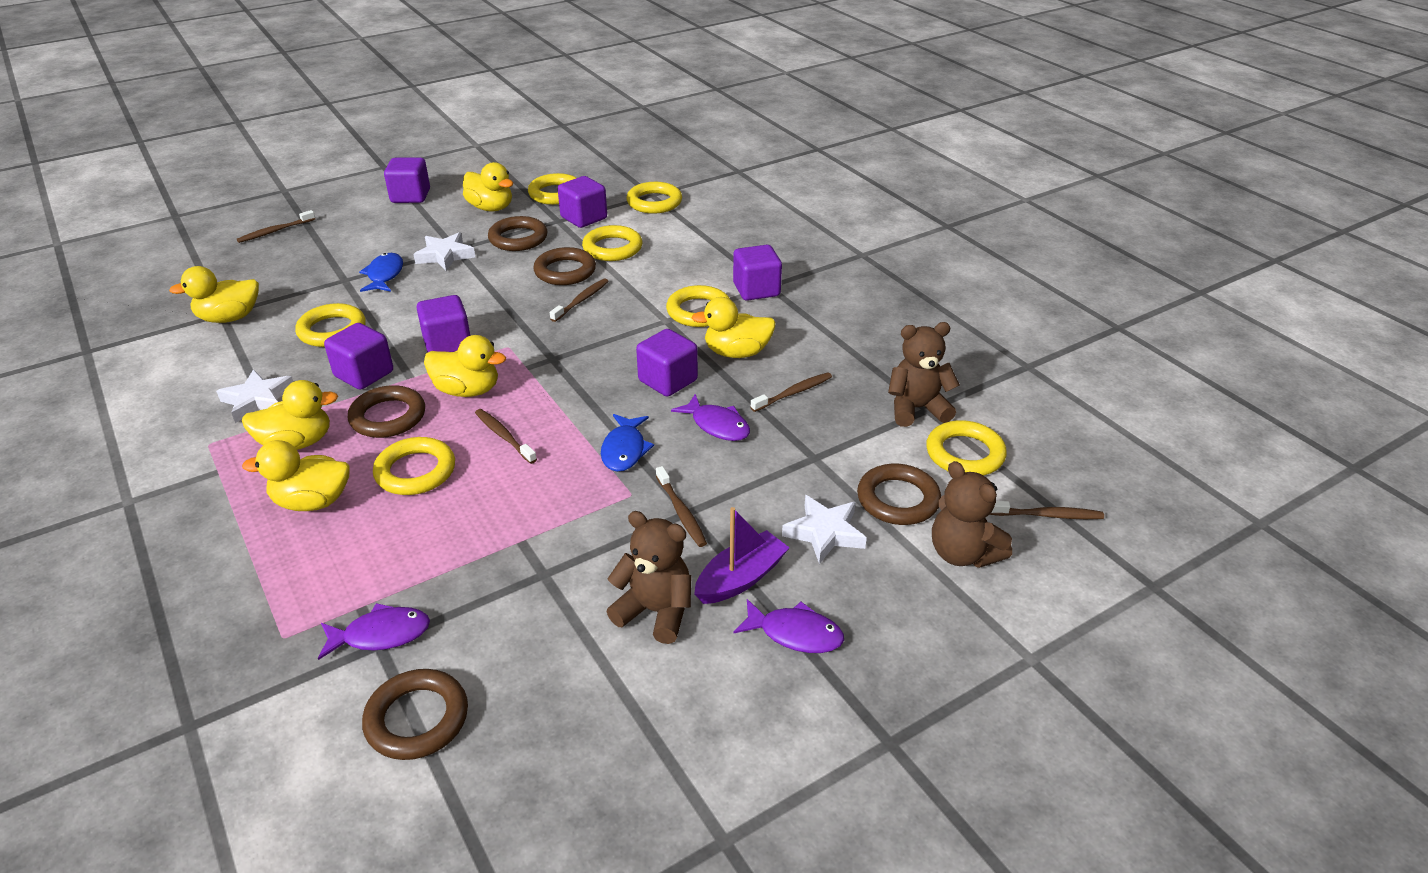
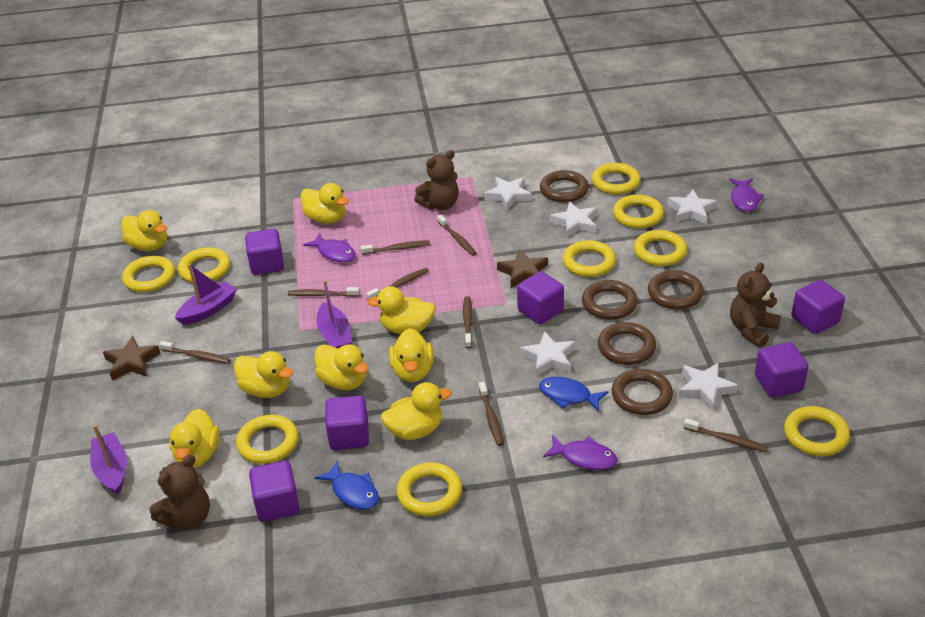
brown star: 0 -> 2
brown toothbrush: 6 -> 8
purple boat: 1 -> 3
white star: 3 -> 5
yellow duck: 6 -> 8
yellow ring: 7 -> 9

